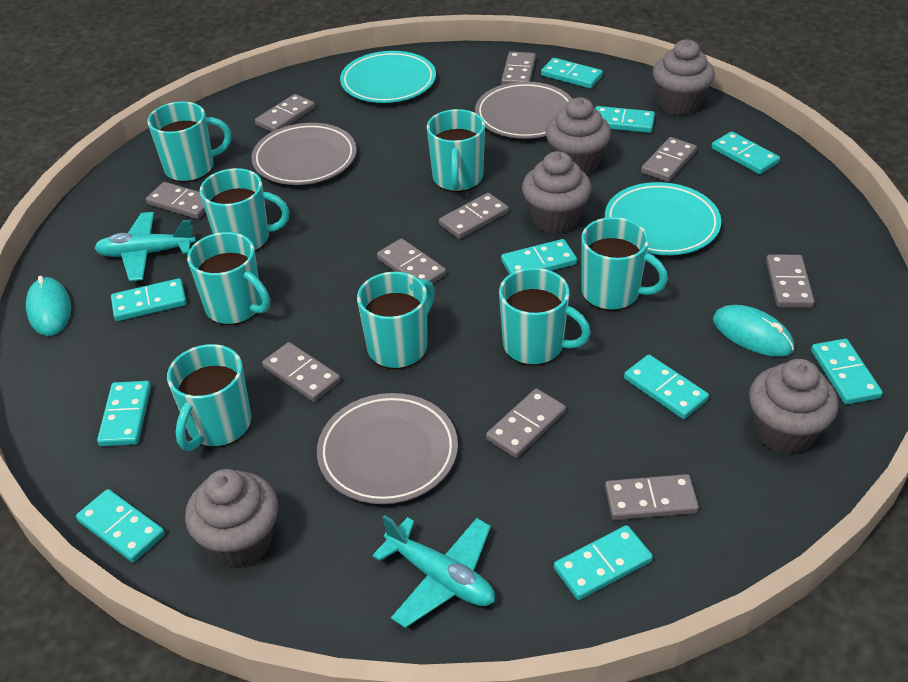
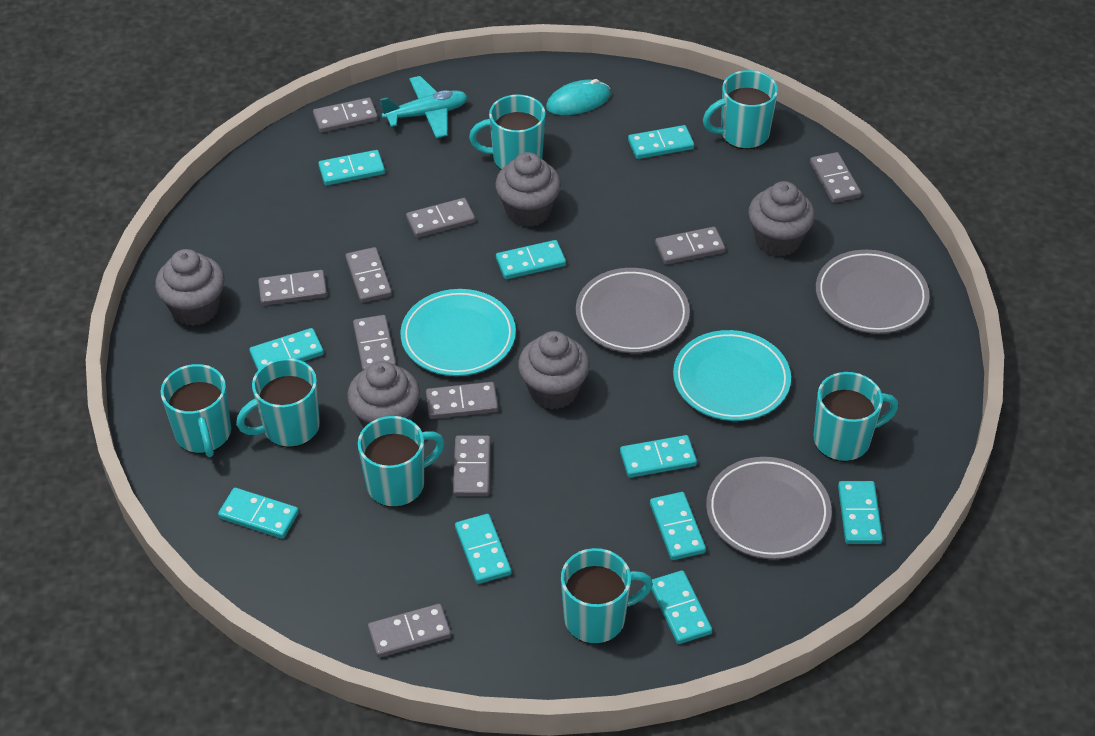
turquoise mouse: 2 -> 1
turquoise mug: 8 -> 7
turquoise plane: 2 -> 1

